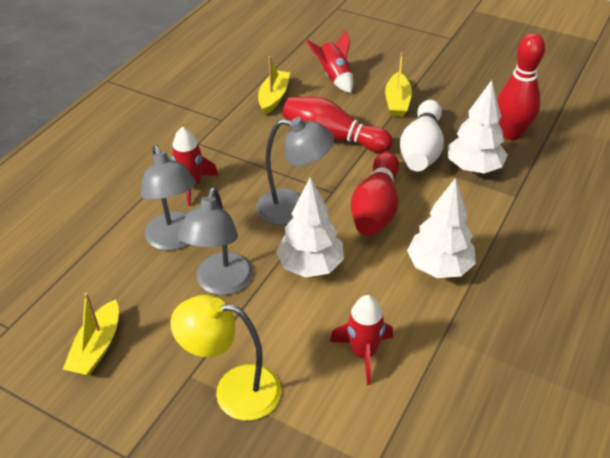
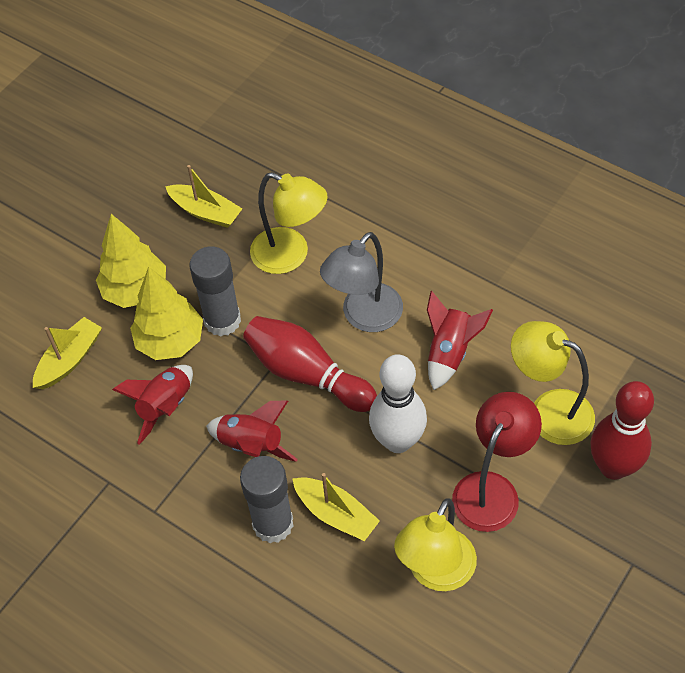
grey glue stick: 0 -> 2
grey lamp: 3 -> 1
red bowling pin: 3 -> 2
red lamp: 0 -> 1
white tree: 3 -> 0
yellow lamp: 1 -> 3
yellow tree: 0 -> 2

